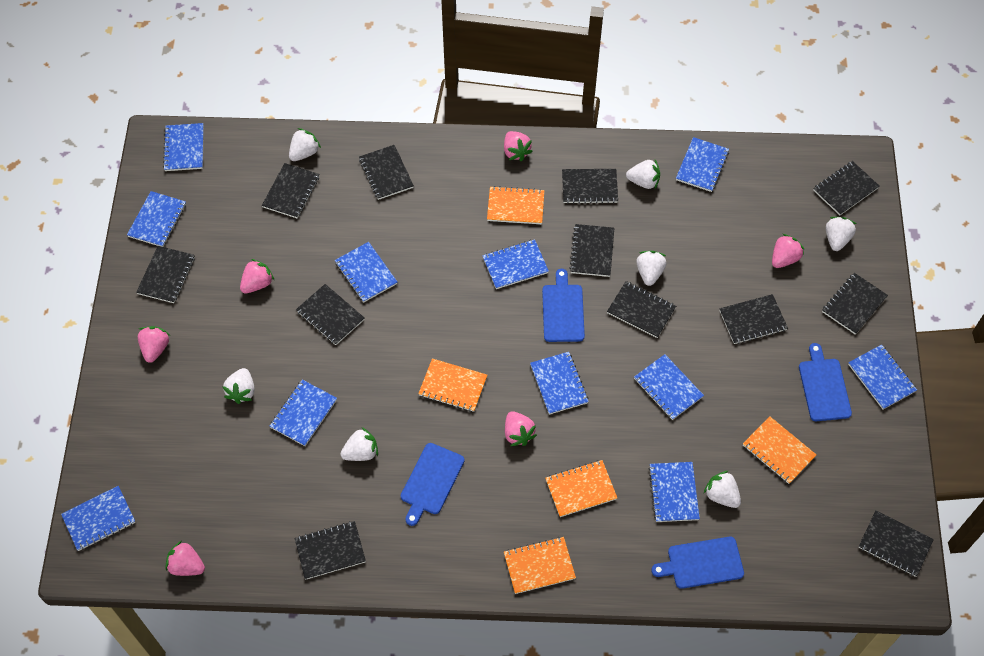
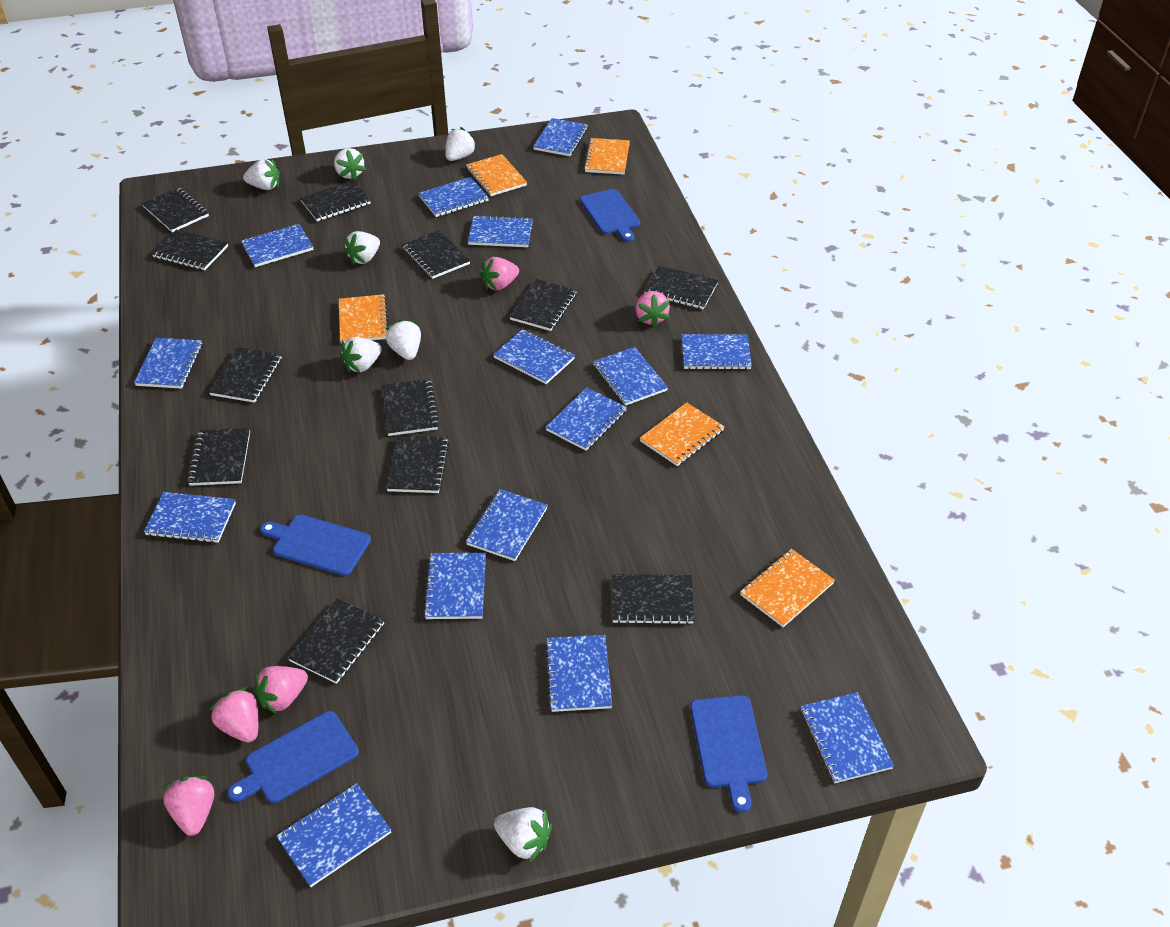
blue notebook: 11 -> 15
pink strawberry: 6 -> 5

